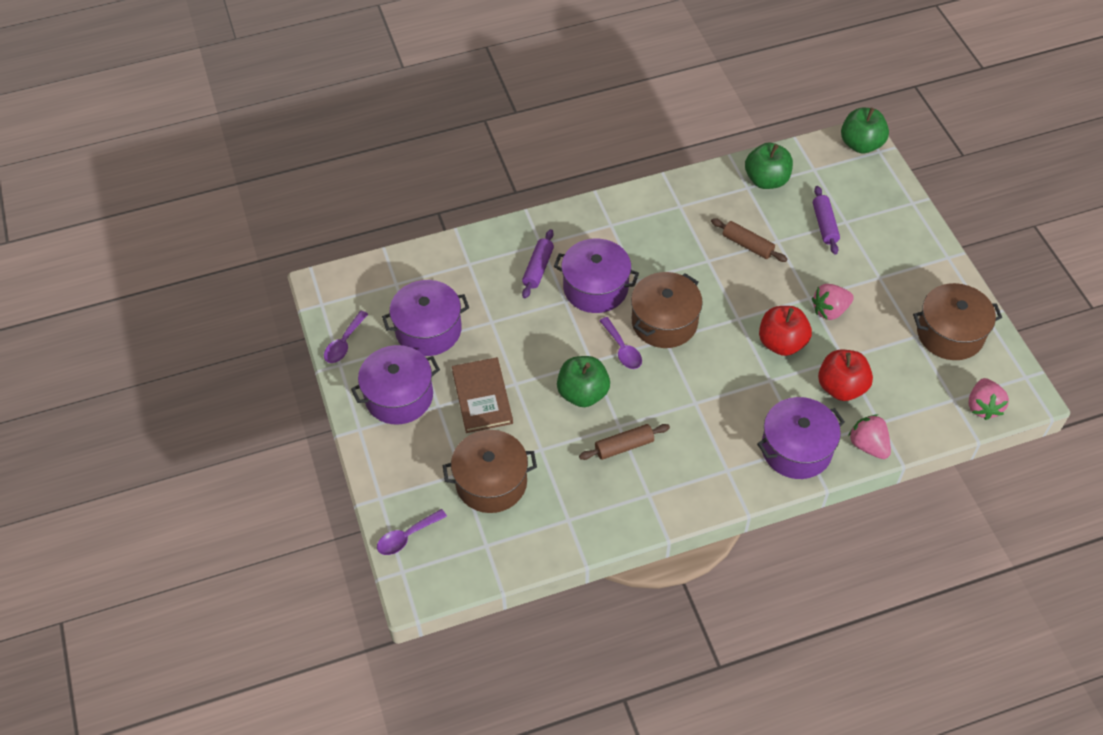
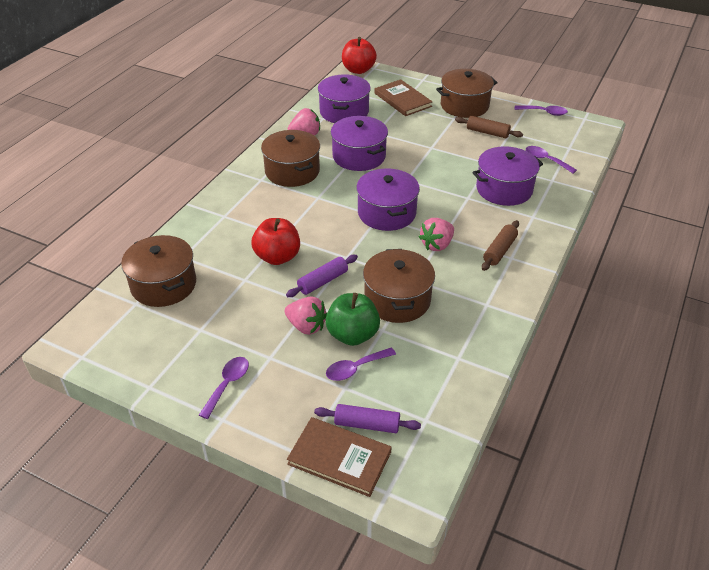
brown book: 1 -> 2
brown pot: 3 -> 4
green apple: 3 -> 1
purple spoon: 3 -> 4

